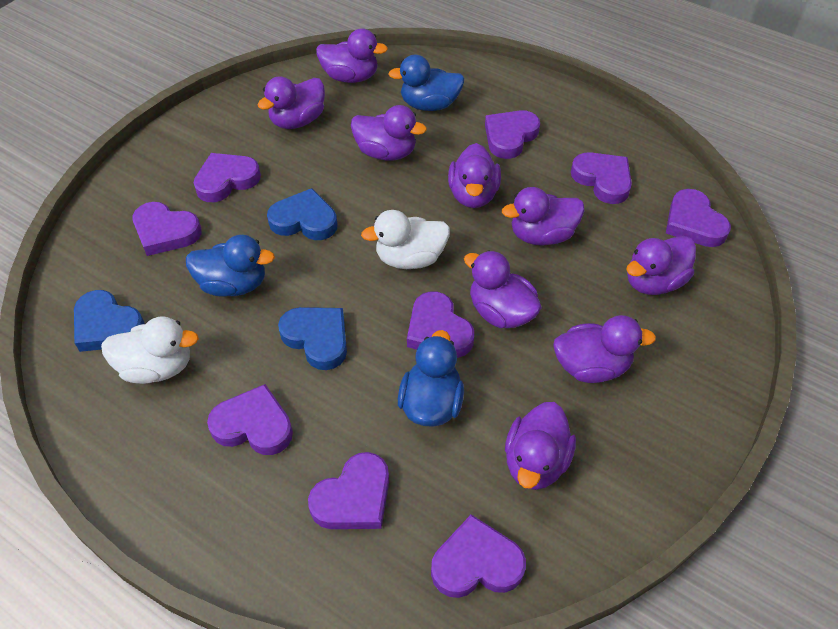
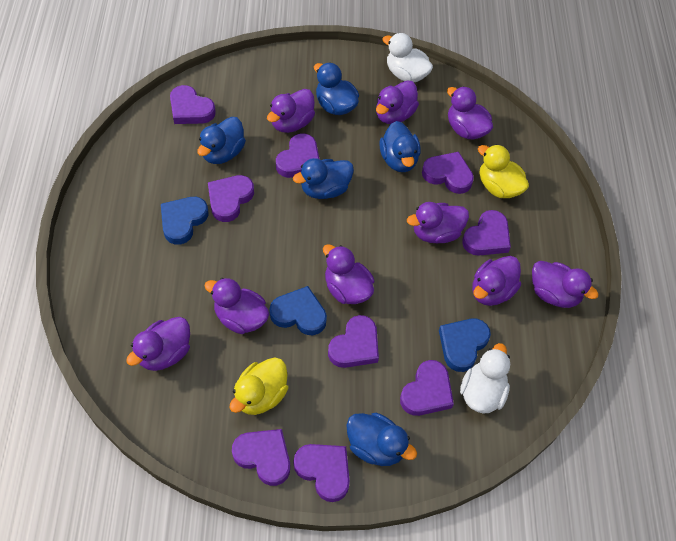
blue duck: 3 -> 5
yellow duck: 0 -> 2

